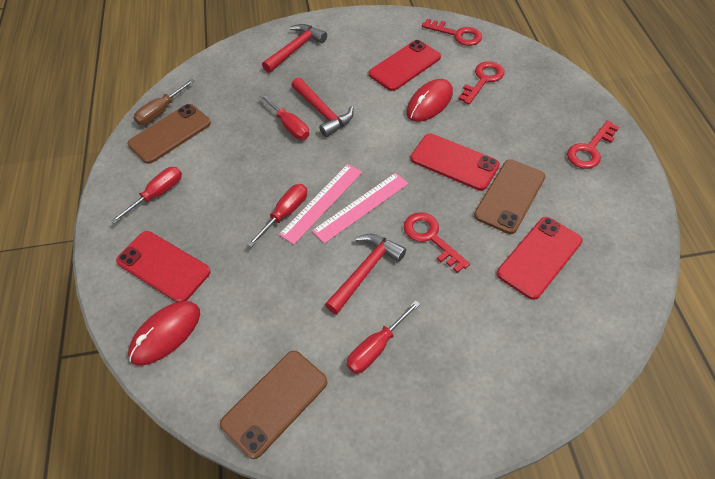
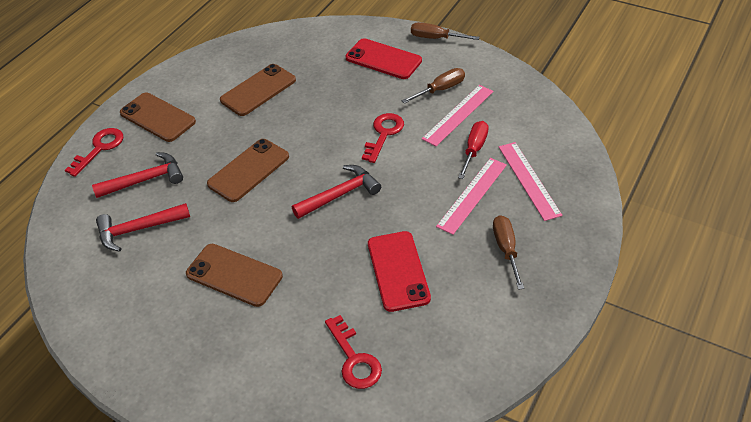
brown phone: 3 -> 4
brown screwdriver: 1 -> 3
pink ruler: 2 -> 3
red key: 4 -> 3
red mouse: 2 -> 0
red phone: 4 -> 2
red screwdriver: 4 -> 1

